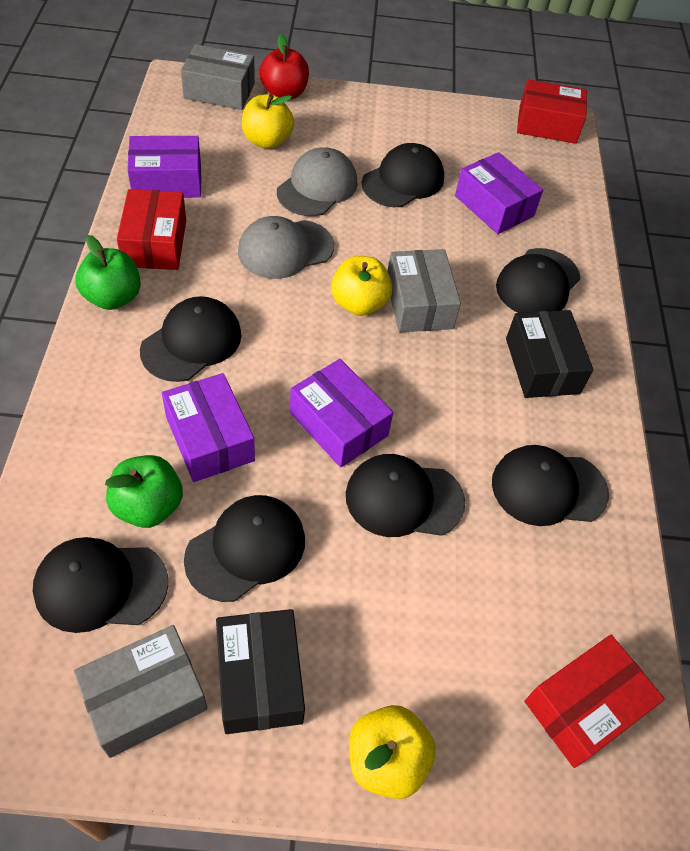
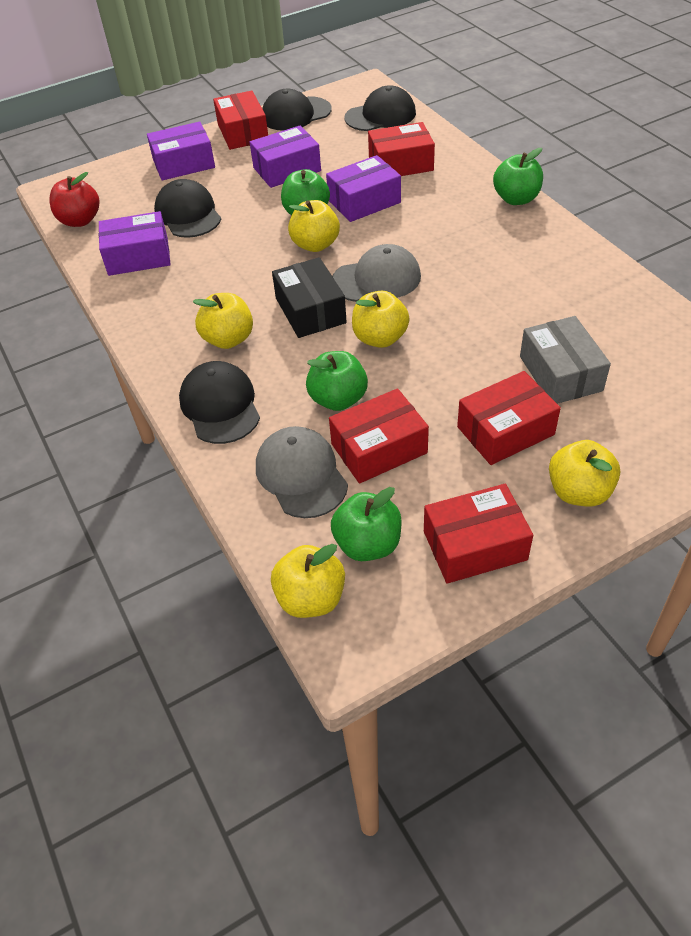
black box: 2 -> 1
black cap: 7 -> 4
green apple: 2 -> 4
grey box: 3 -> 1
red box: 3 -> 5
yellow apple: 3 -> 5

